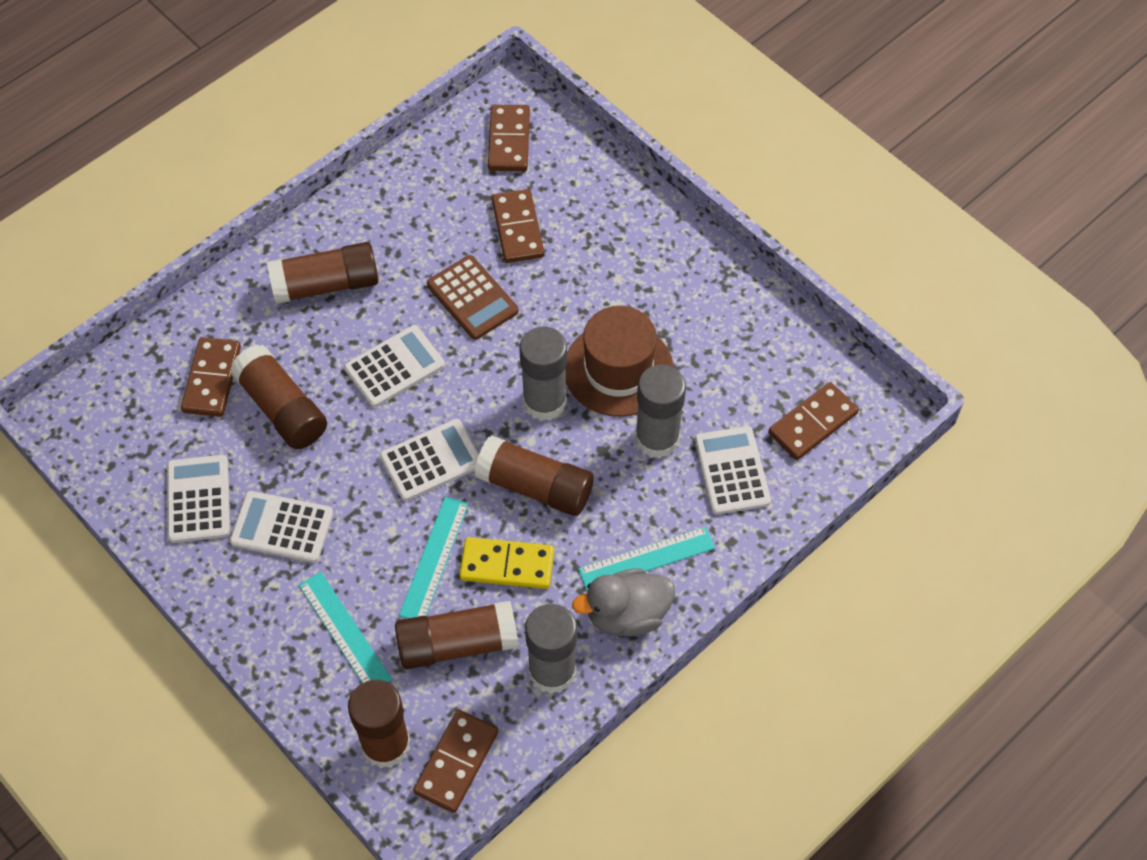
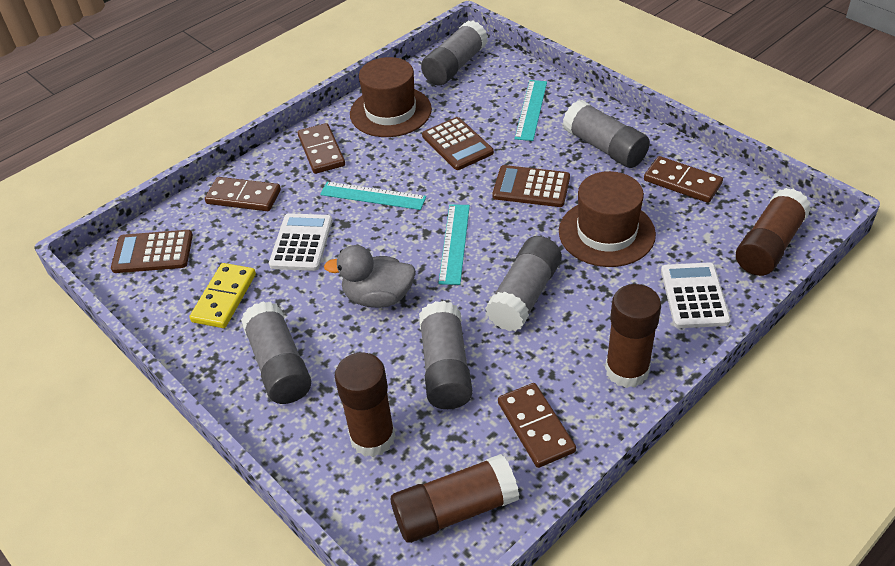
brown calculator: 1 -> 3
brown domino: 5 -> 4
brown glue stick: 5 -> 4
brown hat: 1 -> 2
grey glue stick: 3 -> 5
white calculator: 5 -> 2

